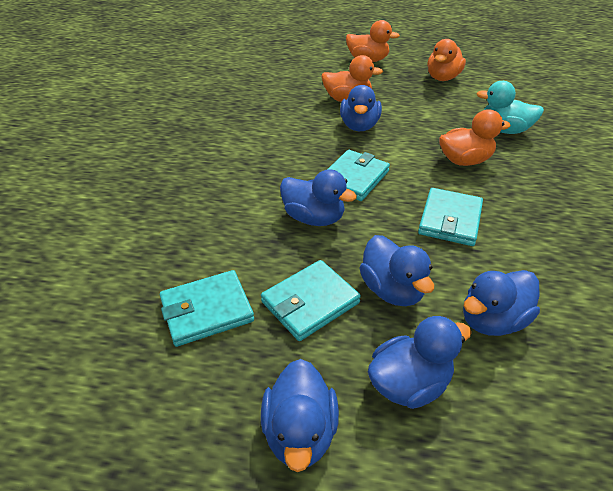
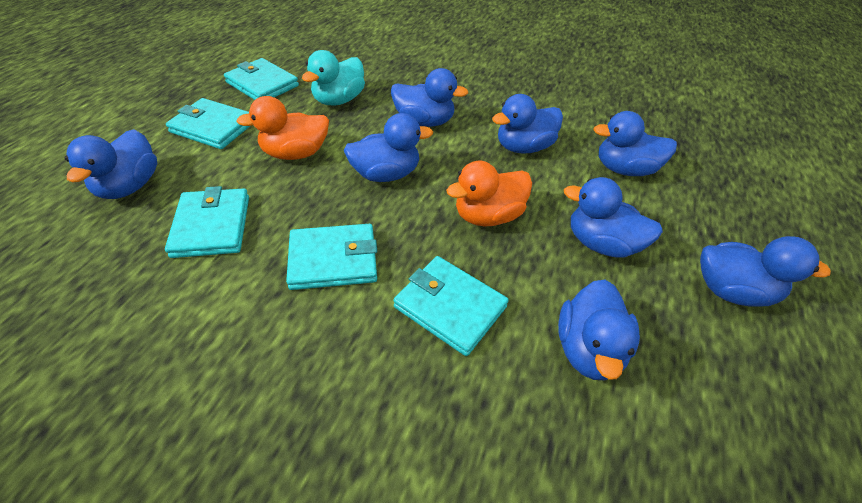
blue duck: 6 -> 8
orange duck: 4 -> 2
turquoise wallet: 4 -> 5

